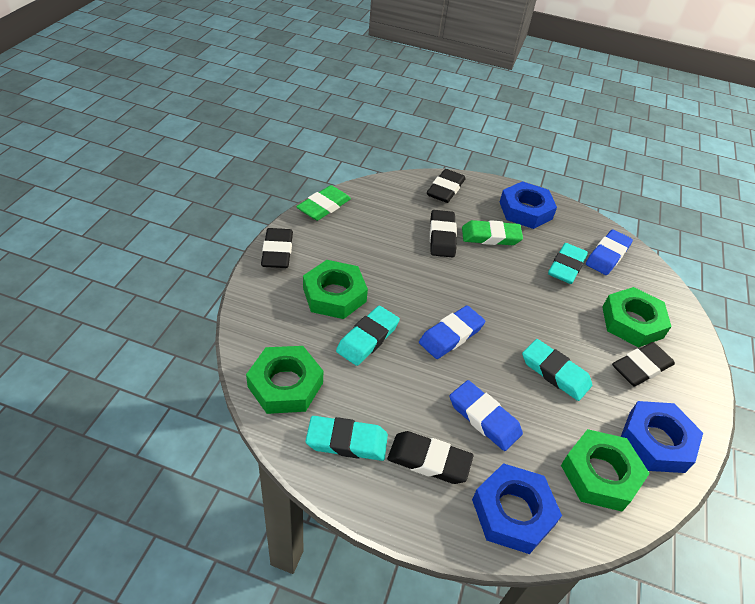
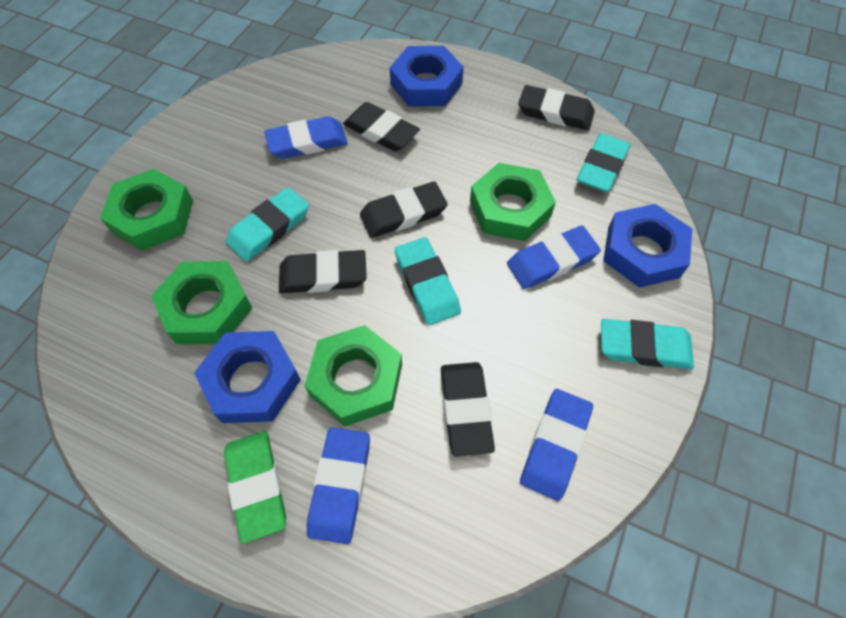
blue eraser: 3 -> 4
green eraser: 2 -> 1

